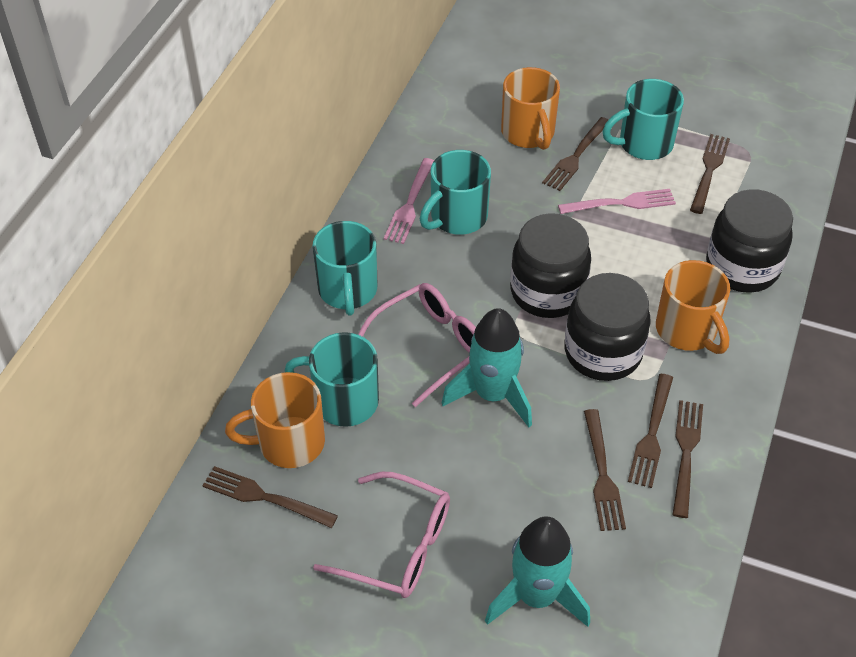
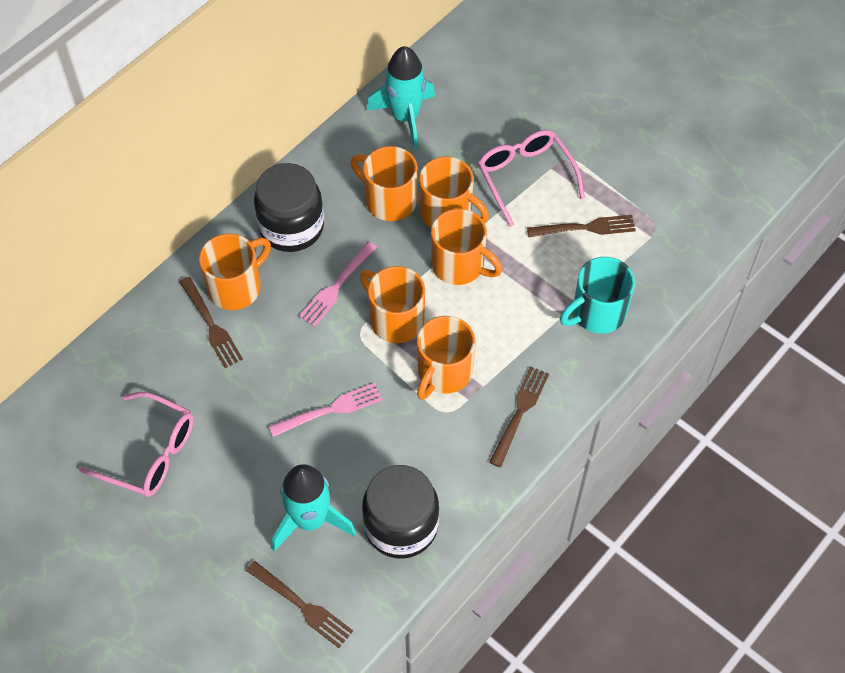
black jar: 3 -> 2
brown fork: 6 -> 4
orange mug: 3 -> 6
turquoise mug: 4 -> 1

